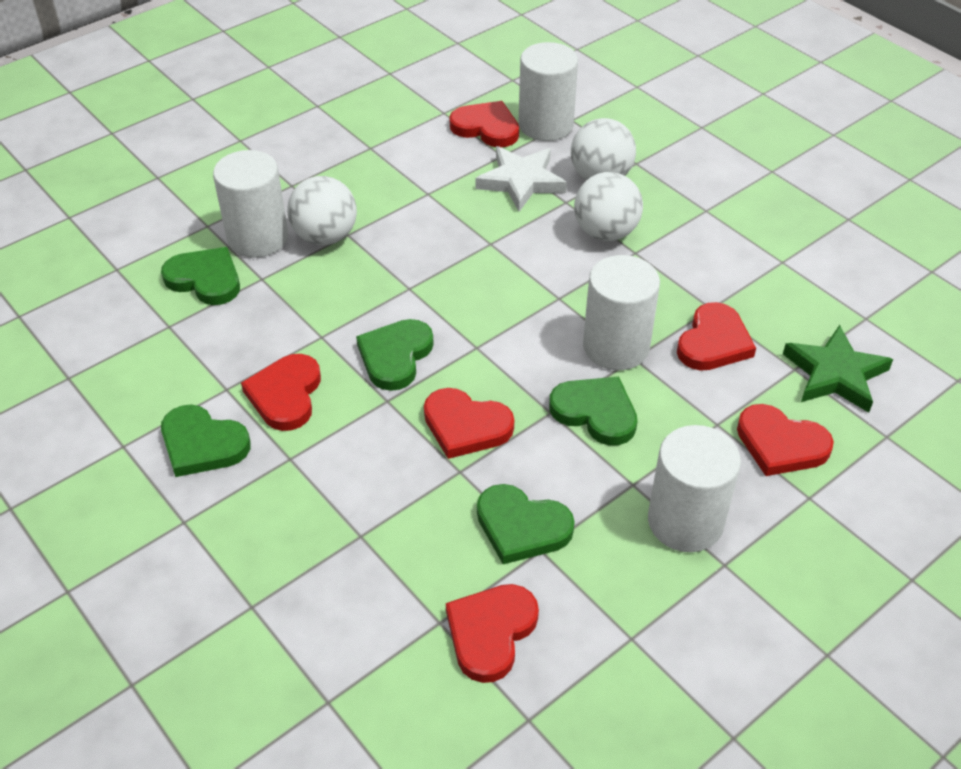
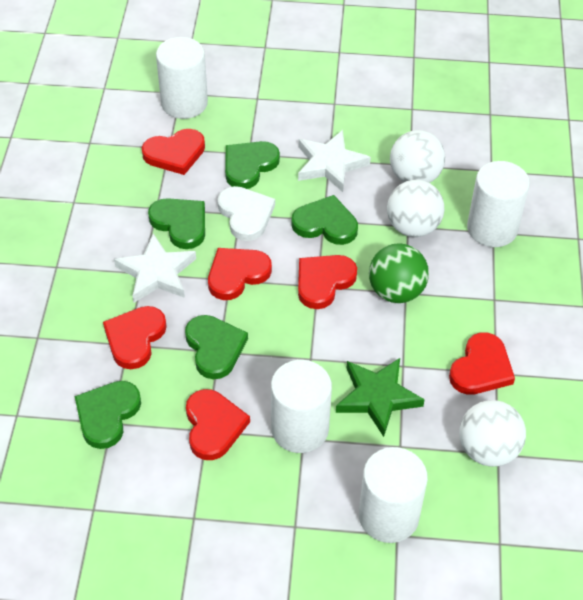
green ball: 0 -> 1
white heart: 0 -> 1
white star: 1 -> 2

